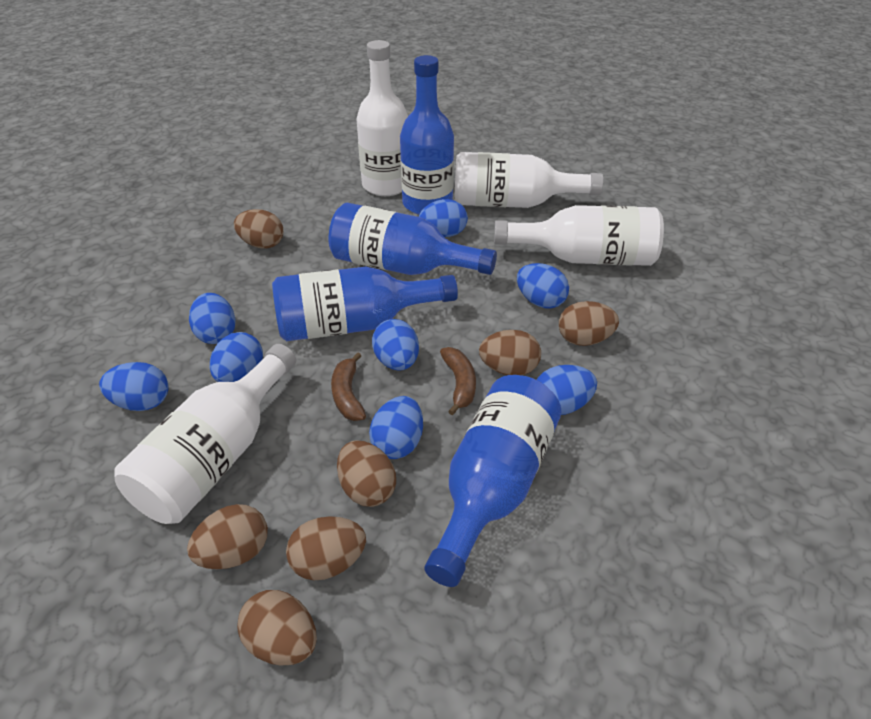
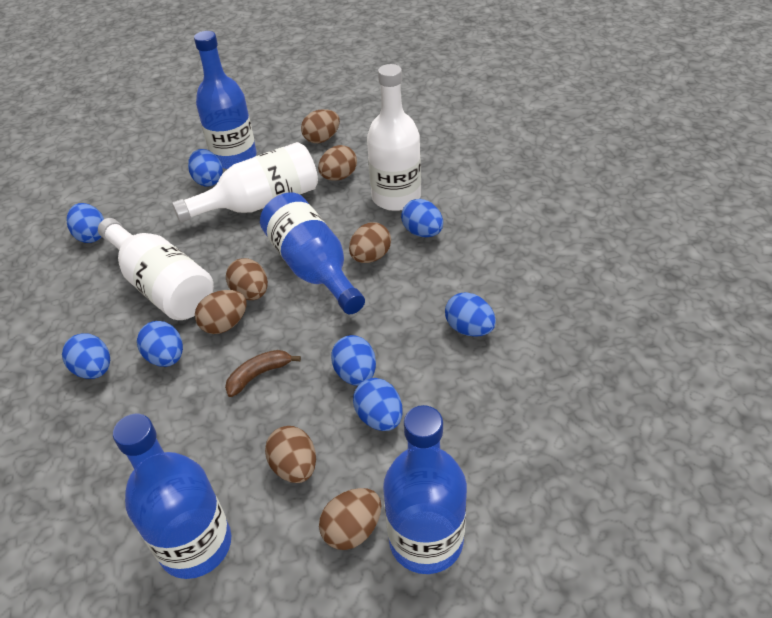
brown banana: 2 -> 1
white bottle: 4 -> 3

